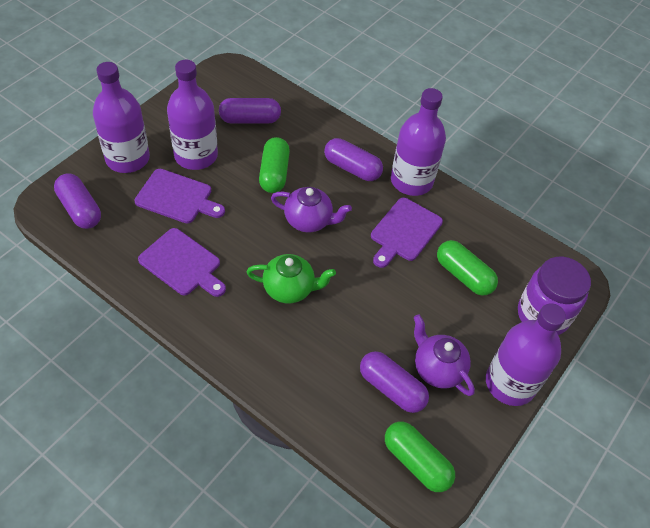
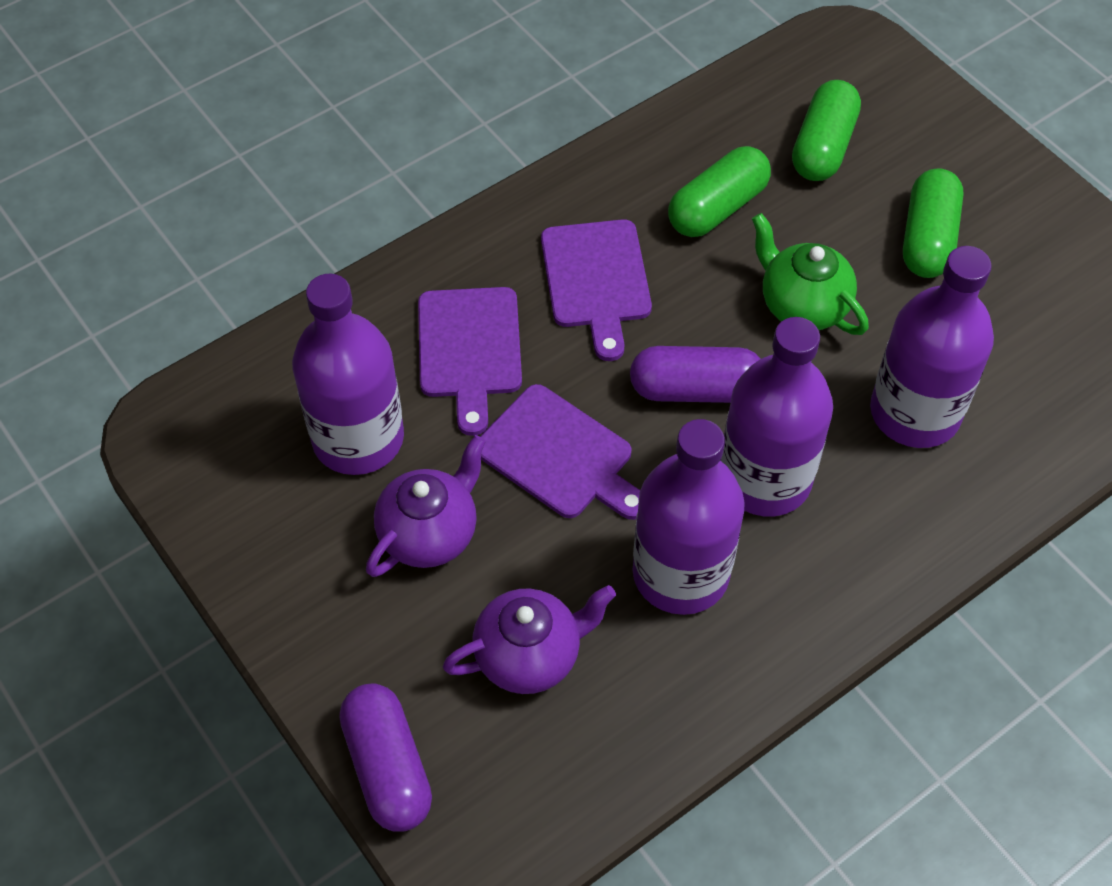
purple capsule: 4 -> 2
purple jar: 1 -> 0

